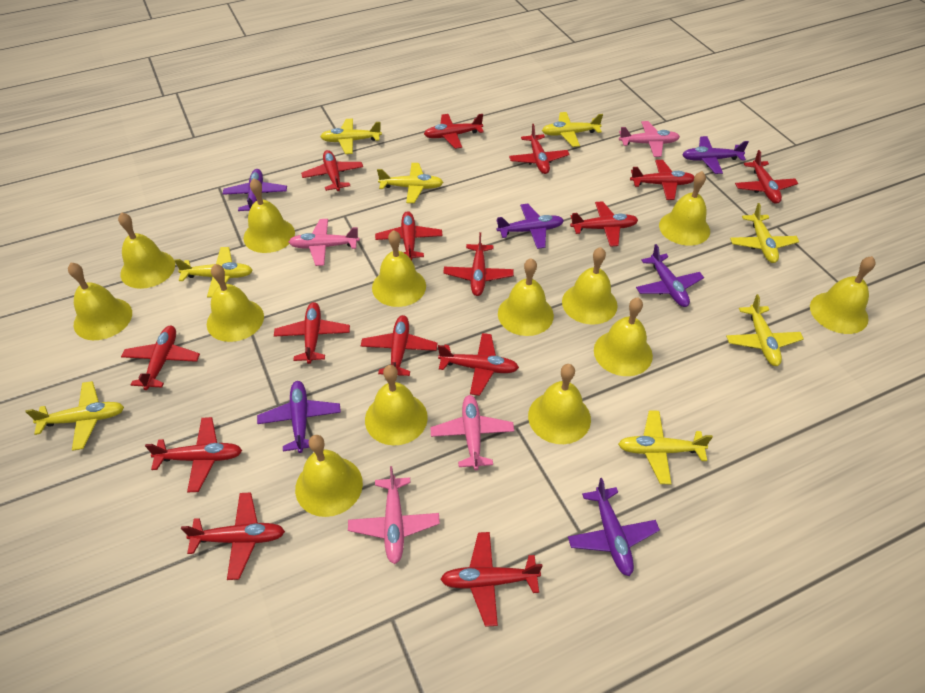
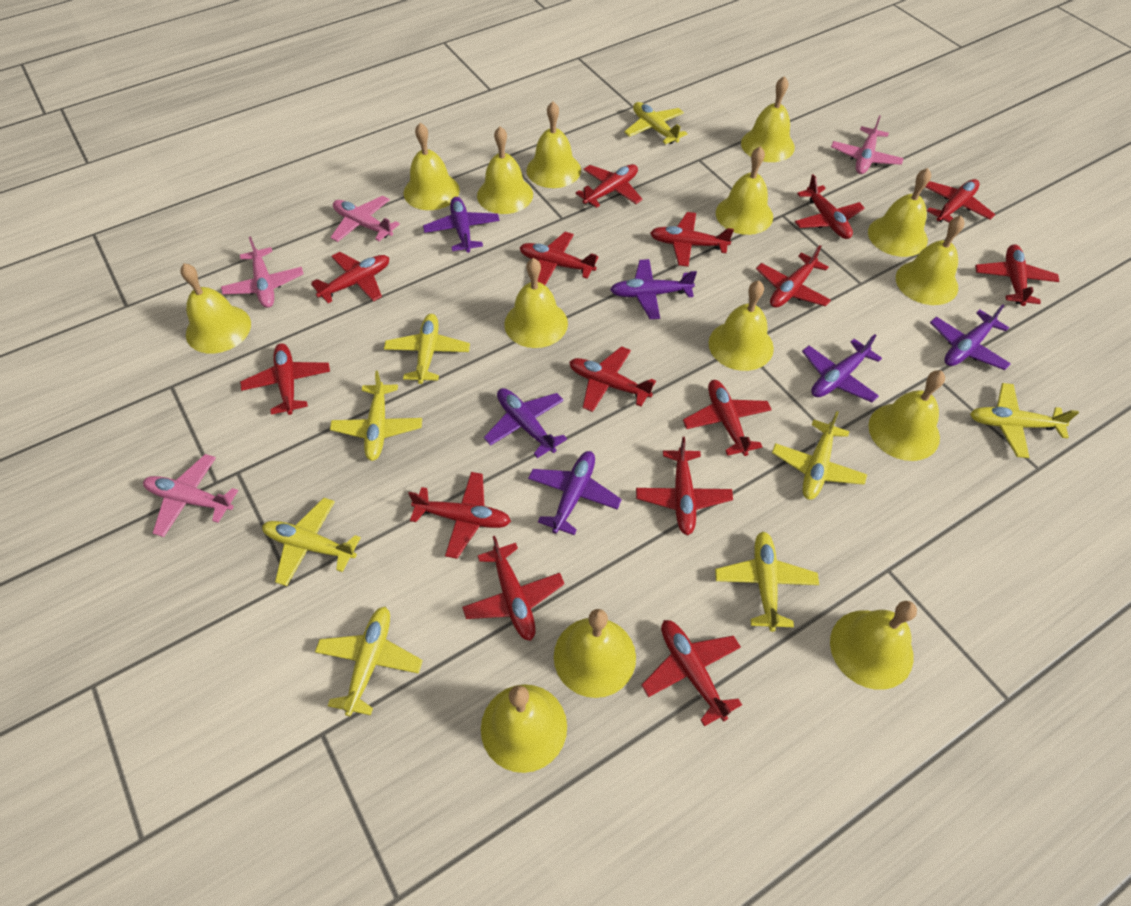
yellow bell: 13 -> 14

